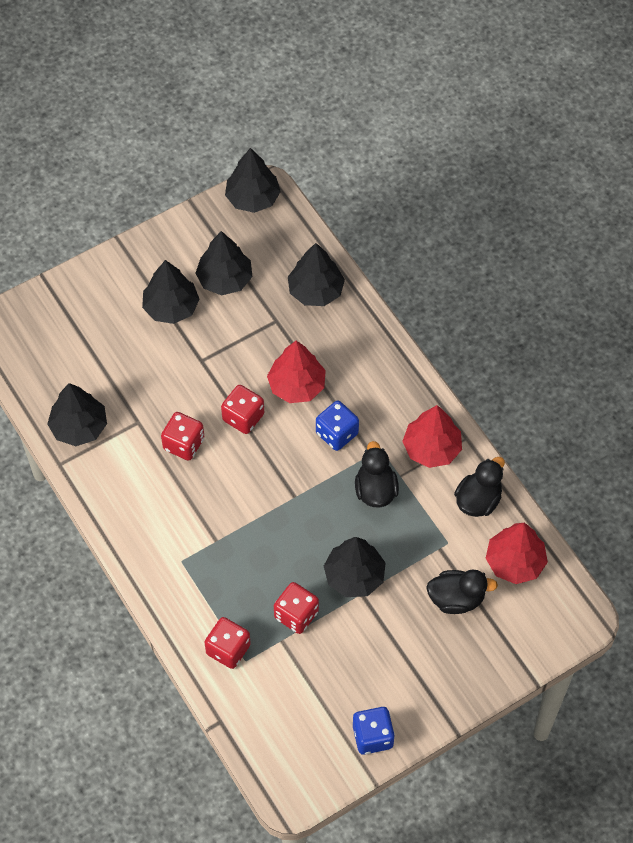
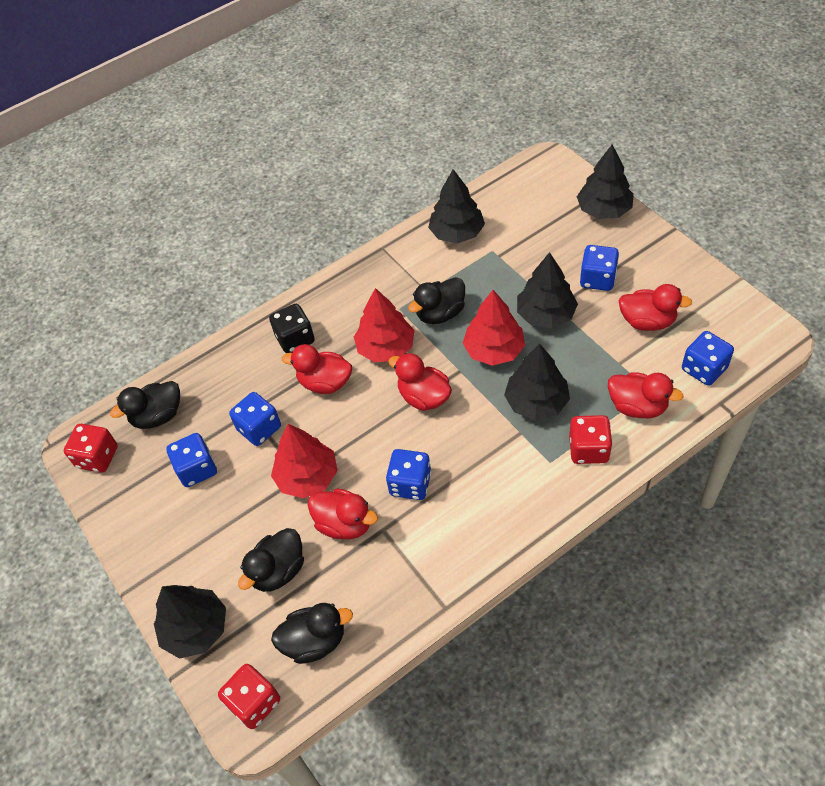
black dice: 0 -> 1
black duck: 3 -> 4
black tree: 6 -> 5
blue dice: 2 -> 5
red dice: 4 -> 3
red duck: 0 -> 5

